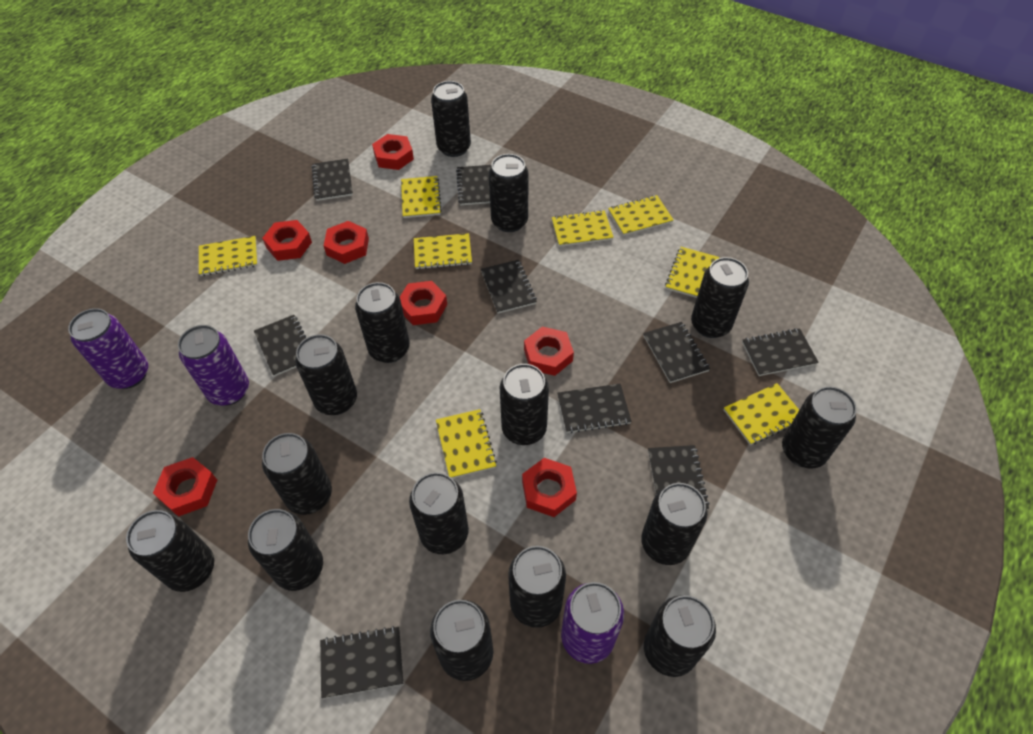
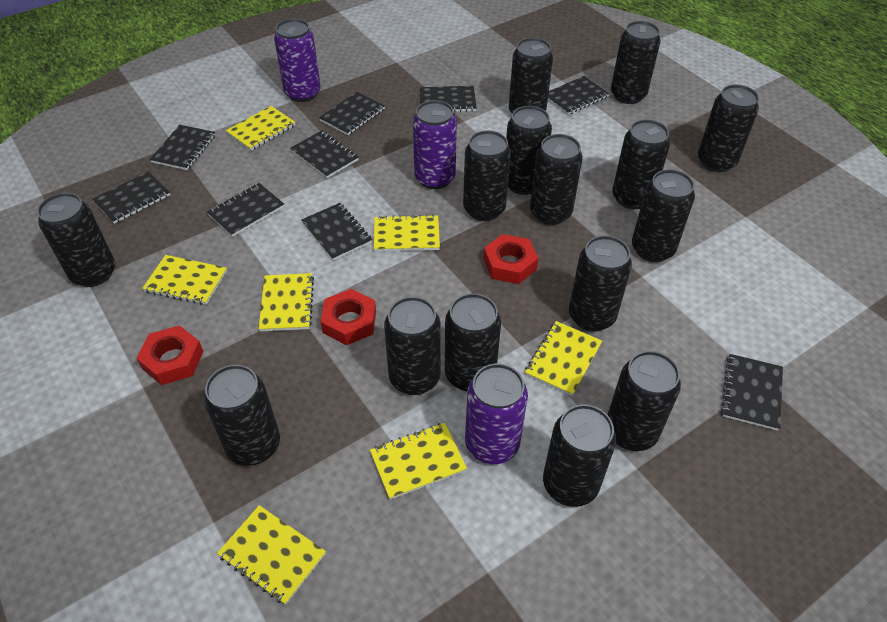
red nut: 7 -> 3
yellow notebook: 8 -> 7

